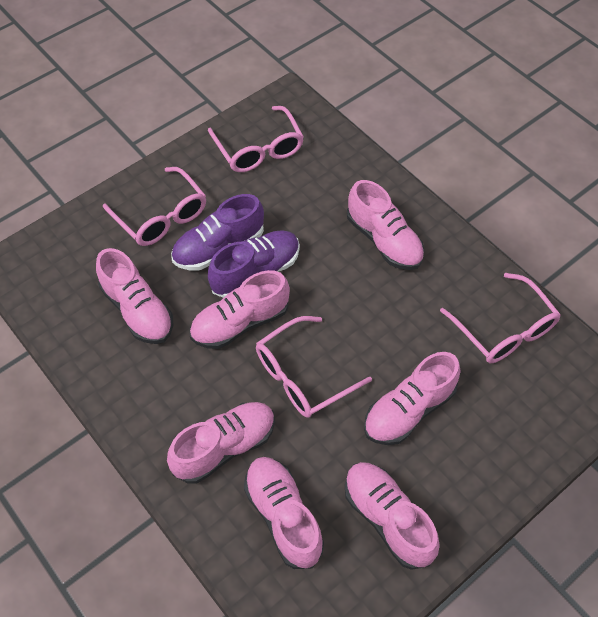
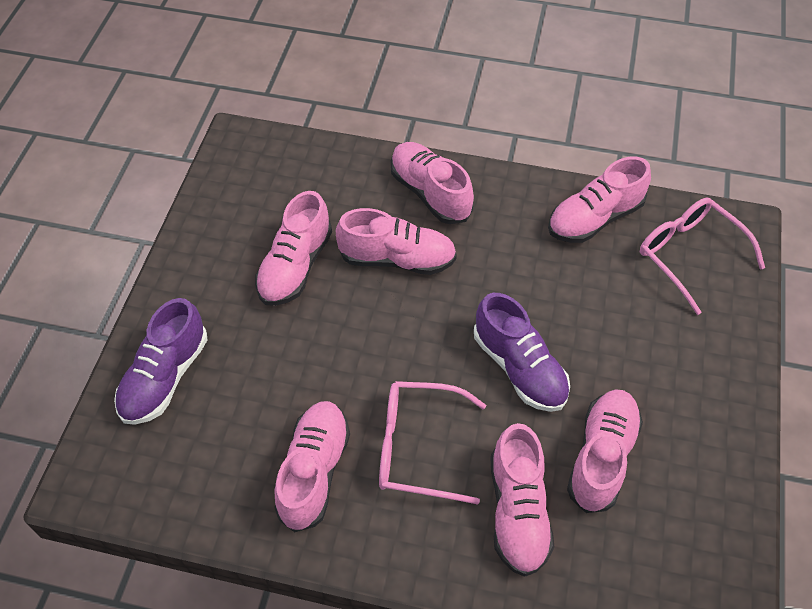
pink glasses: 4 -> 2

